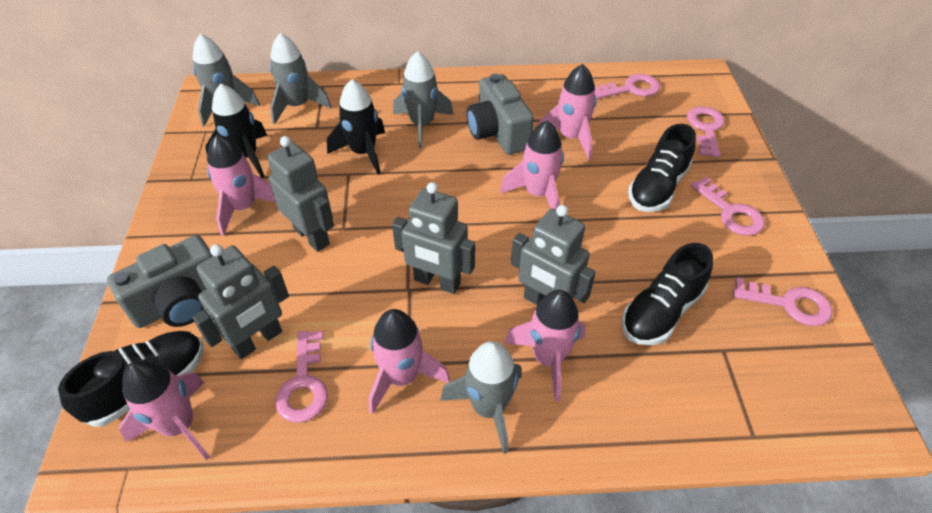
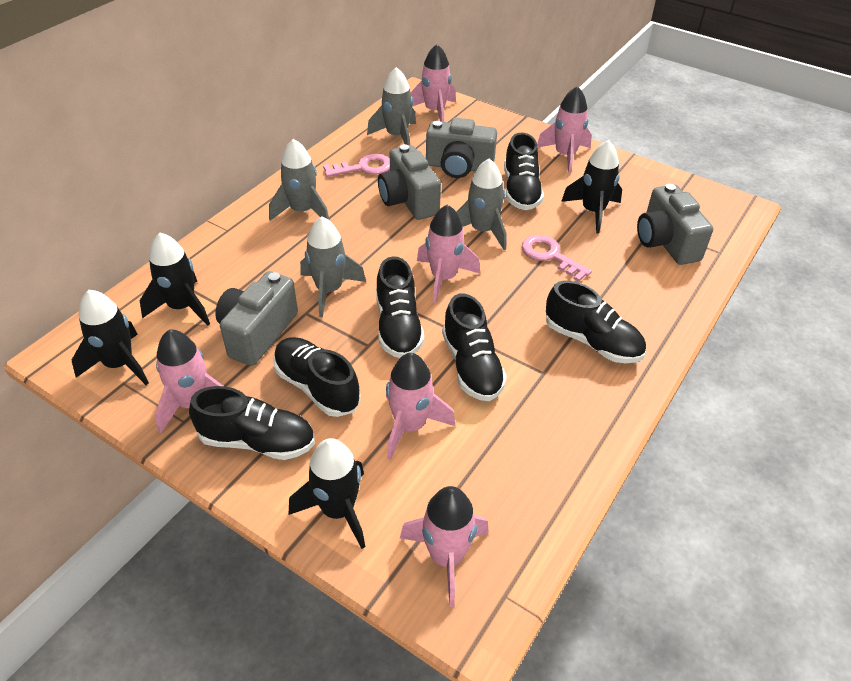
black rocket: 2 -> 4
black shoe: 3 -> 6
grey camera: 2 -> 4
grey robot: 4 -> 0
pink key: 5 -> 2

